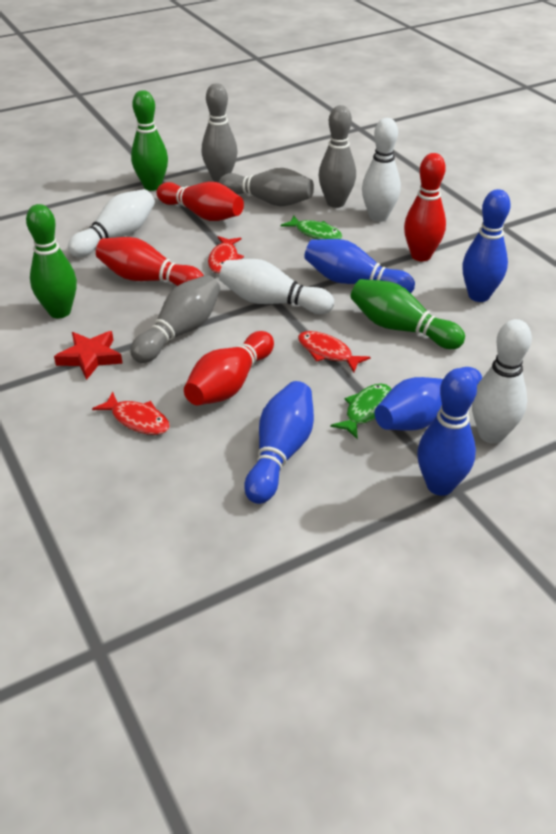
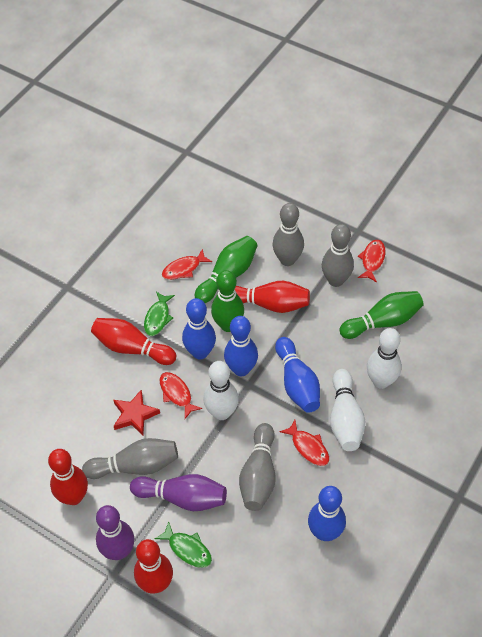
blue bowling pin: 5 -> 4
purple bowling pin: 0 -> 2
red fish: 3 -> 4
white bowling pin: 4 -> 3

